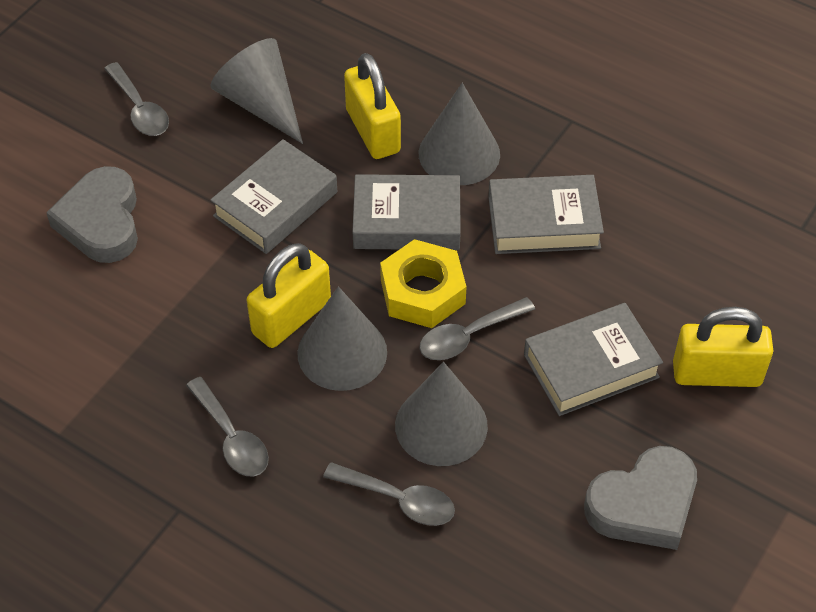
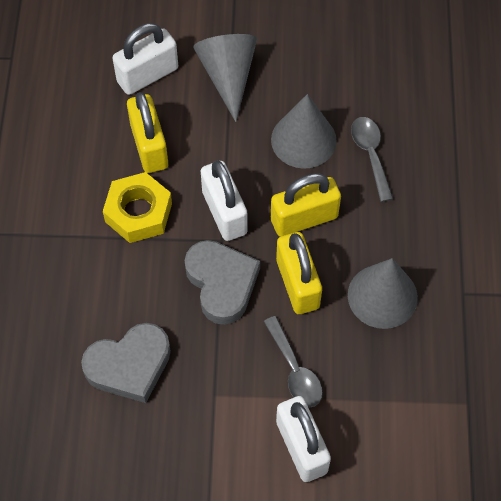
grey book: 4 -> 0
grey cone: 4 -> 3
grey spoon: 4 -> 2
white padlock: 0 -> 3

